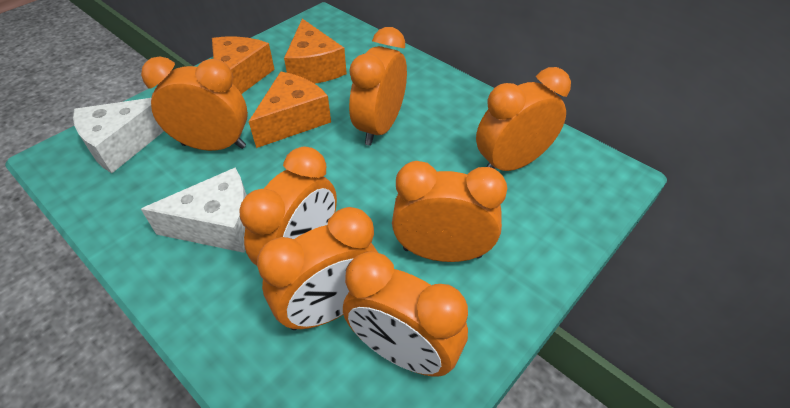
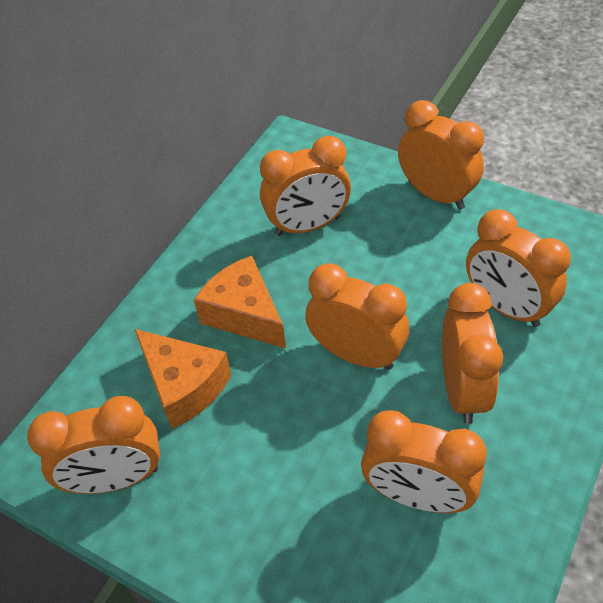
orange cheese: 3 -> 2
white cheese: 2 -> 0

